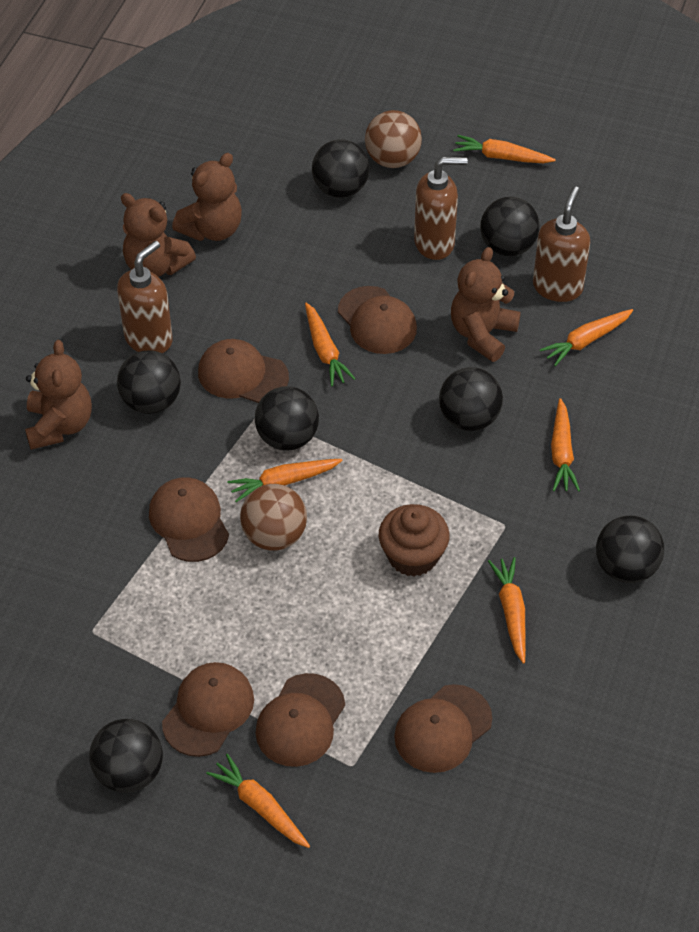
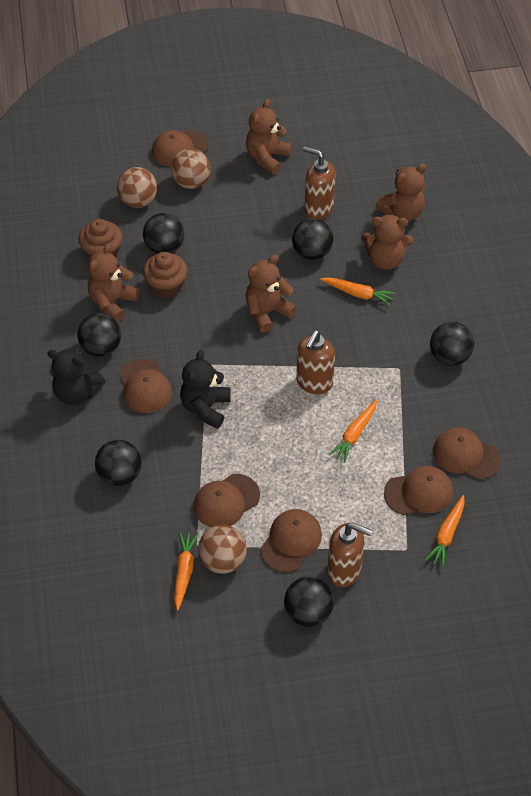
black ball: 7 -> 6
black teddy bear: 0 -> 2
brown ball: 2 -> 3
brown cupcake: 1 -> 2
brown teddy bear: 4 -> 5
orange carrot: 7 -> 4

